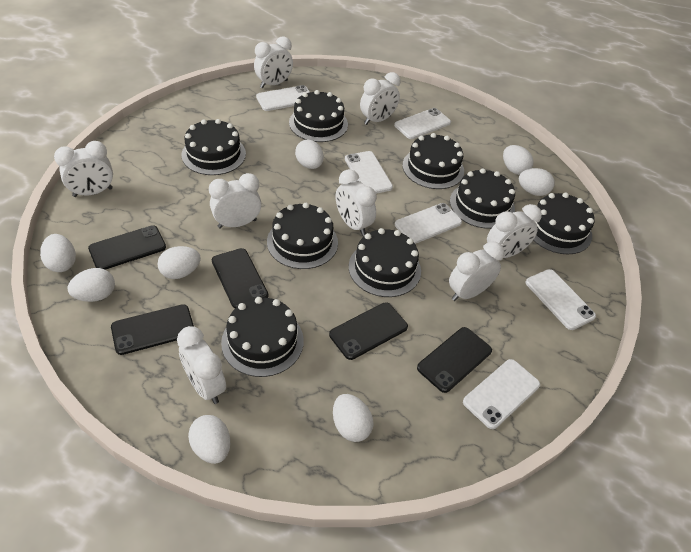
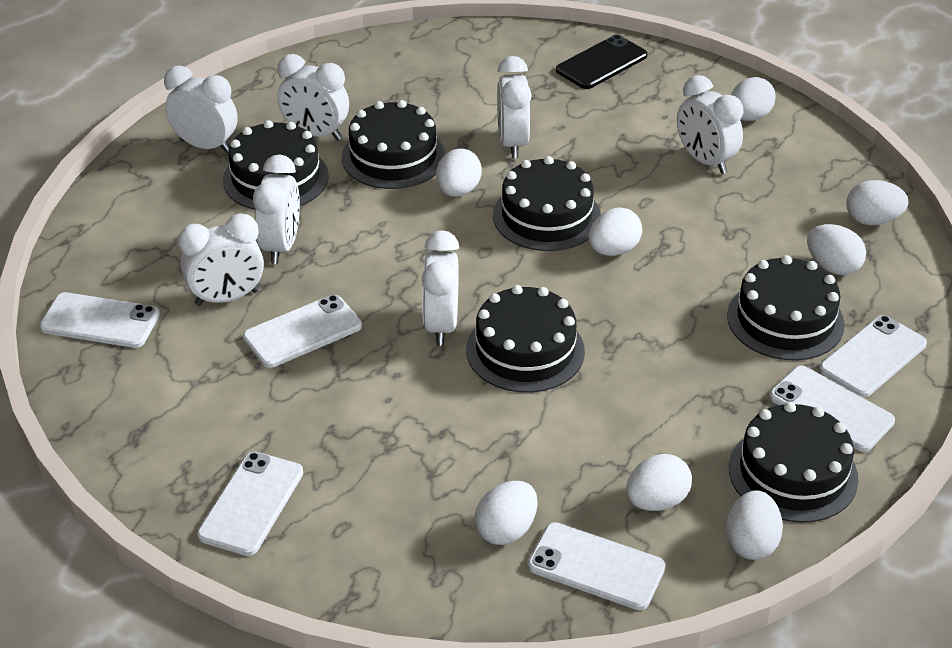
black cake: 8 -> 6
black phone: 5 -> 1
white clock: 8 -> 7

